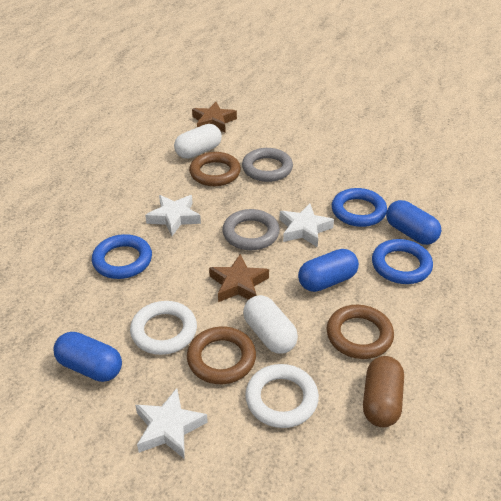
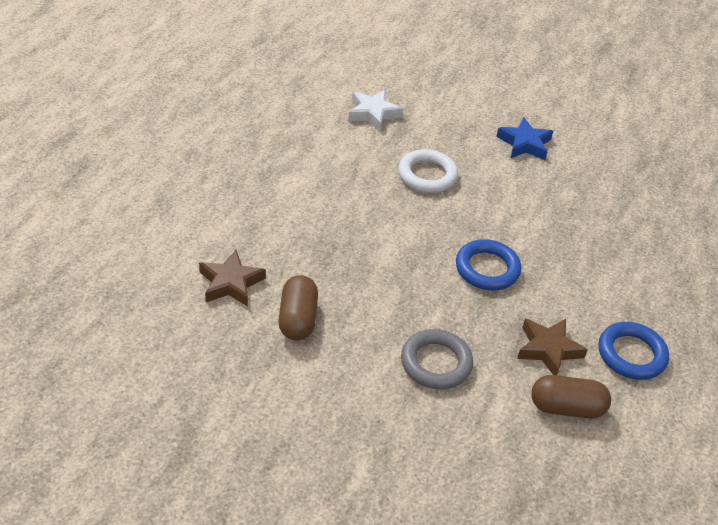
blue capsule: 3 -> 0
blue ring: 3 -> 2
blue star: 0 -> 1
brown capsule: 1 -> 2
brown ring: 3 -> 0
grey ring: 2 -> 1
white capsule: 2 -> 0
white ring: 2 -> 1
white star: 3 -> 1

